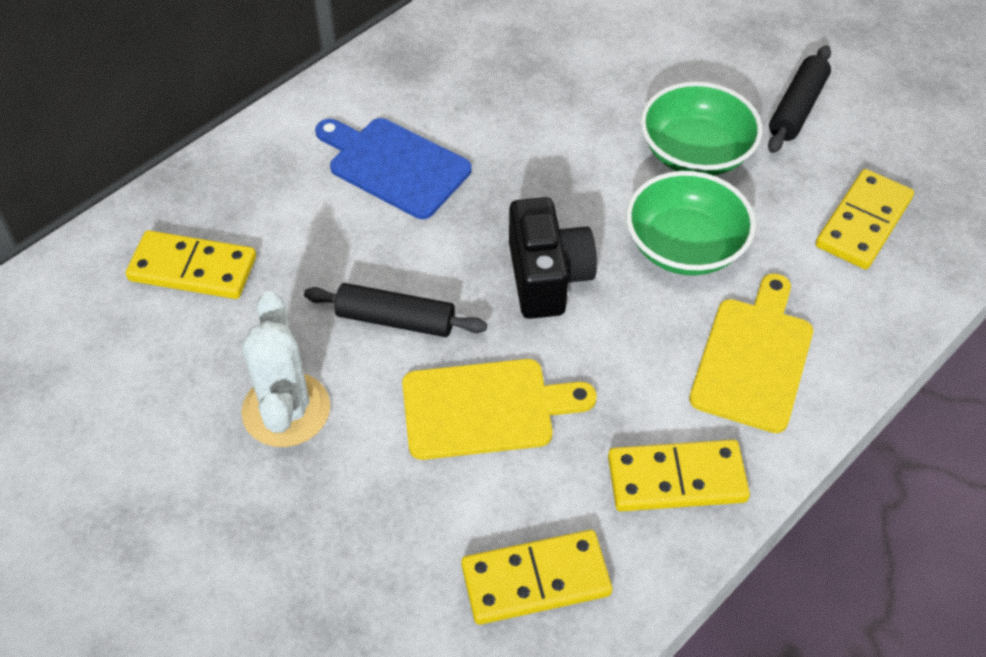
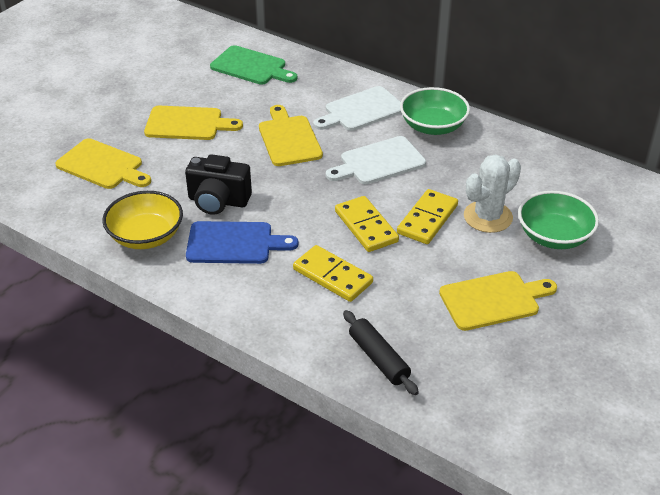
black rolling pin: 2 -> 1
green cutting board: 0 -> 1
white cutting board: 0 -> 2
yellow bowl: 0 -> 1
yellow cutting board: 2 -> 4
yellow domino: 4 -> 3

